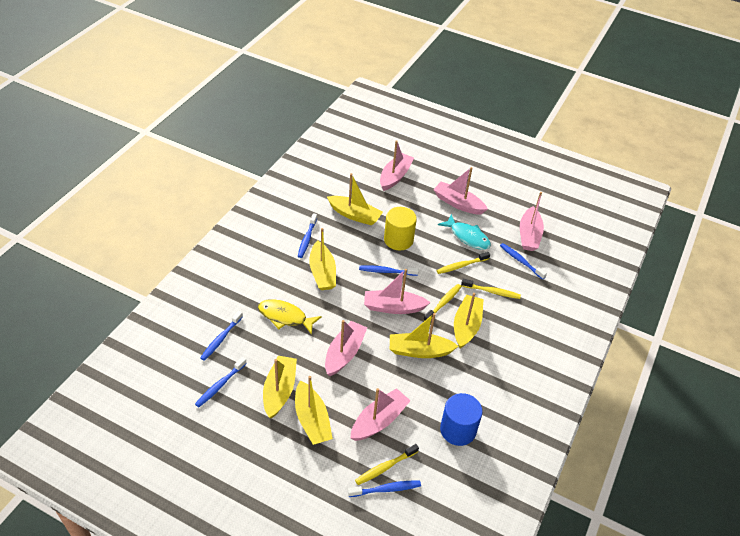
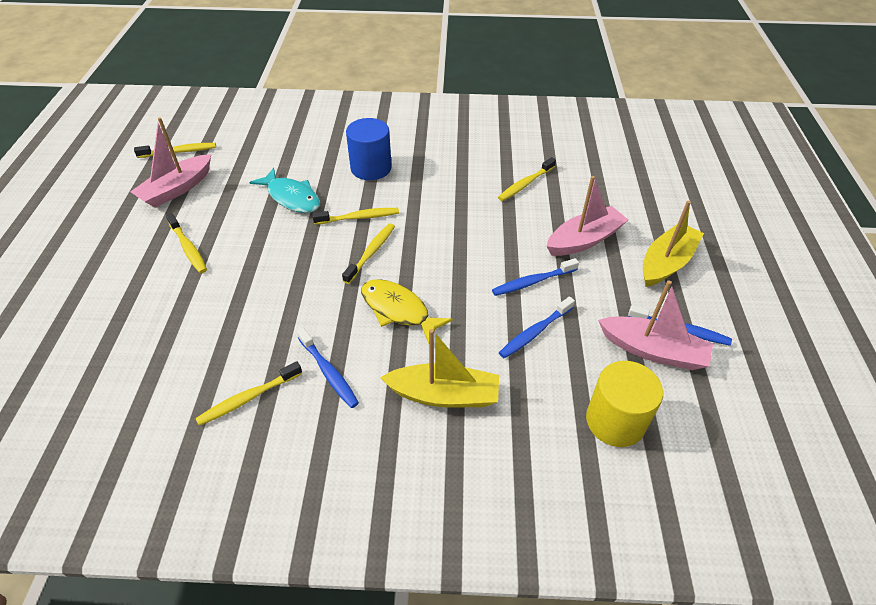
blue toothbrush: 6 -> 4
pink boat: 6 -> 3
yellow boat: 6 -> 2
yellow toothbrush: 4 -> 6

